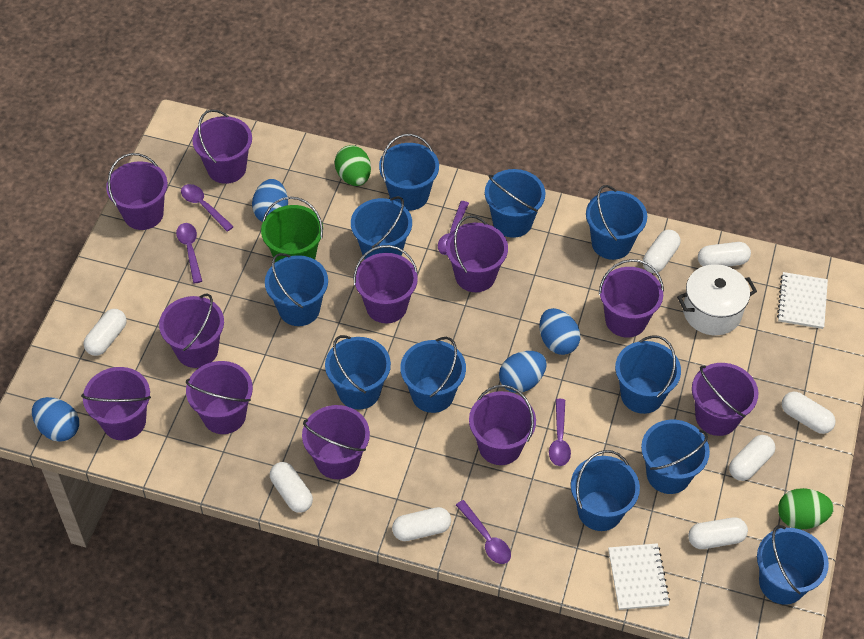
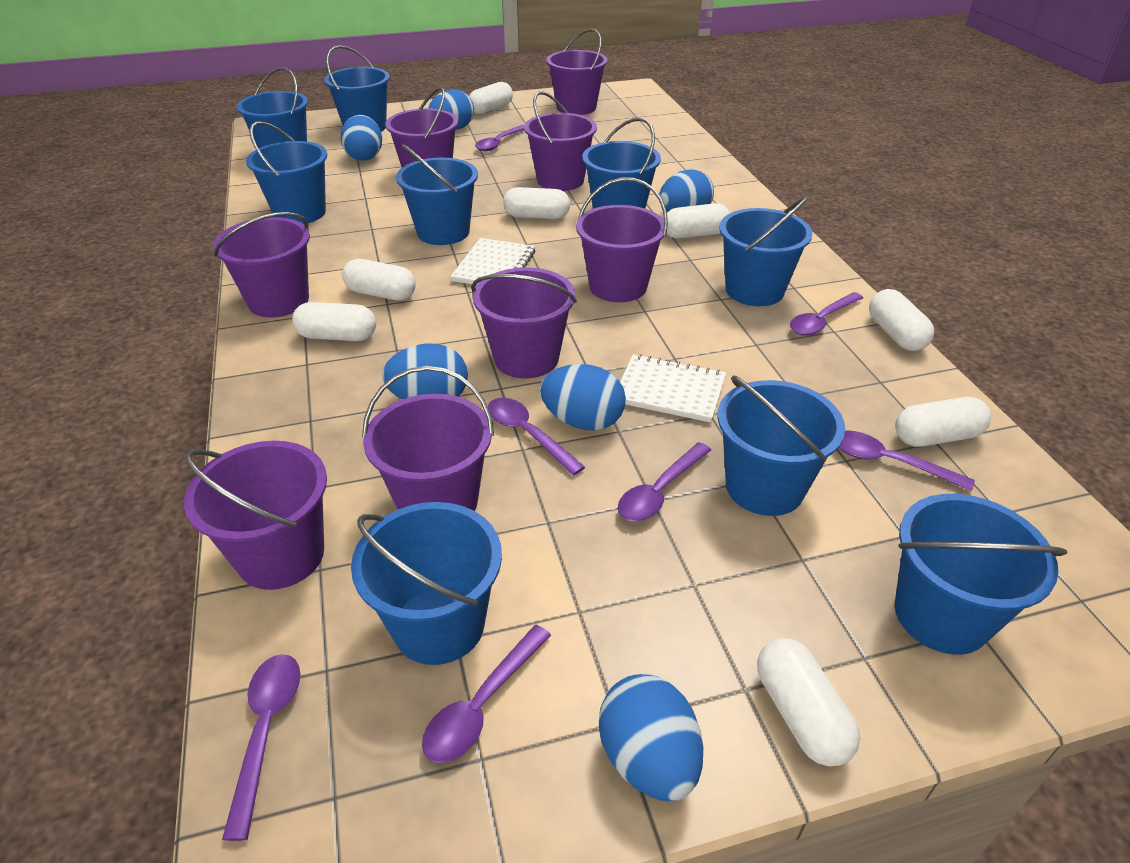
blue bucket: 11 -> 9
blue egg: 4 -> 6
green bucket: 1 -> 0
green egg: 2 -> 0
purple bucket: 11 -> 8
purple spoon: 5 -> 7
white pot: 1 -> 0

